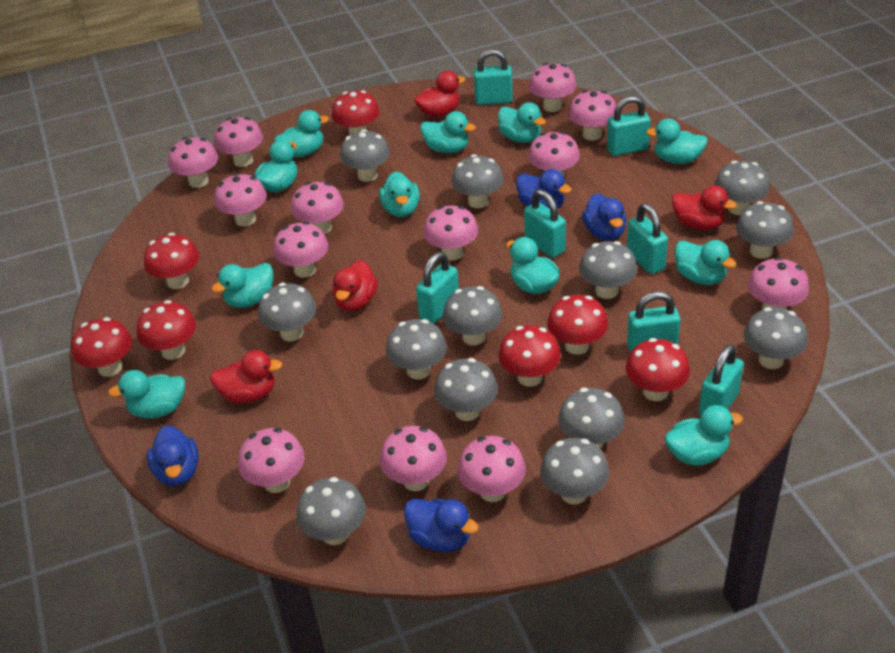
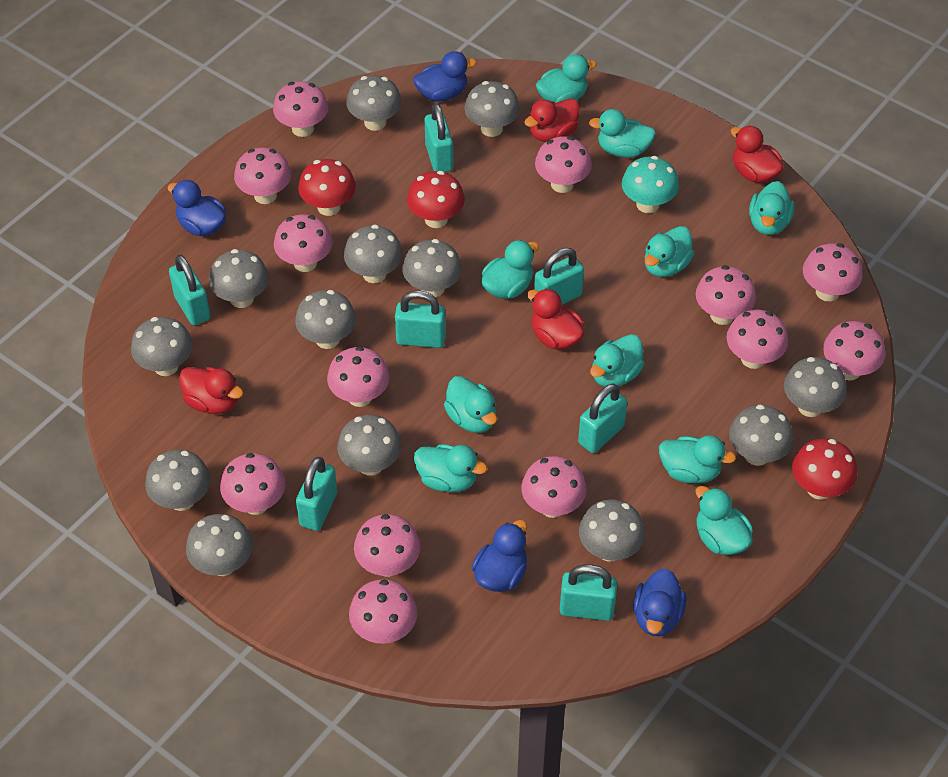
red mushroom: 7 -> 3
turquoise duck: 11 -> 10
turquoise mushroom: 0 -> 1

